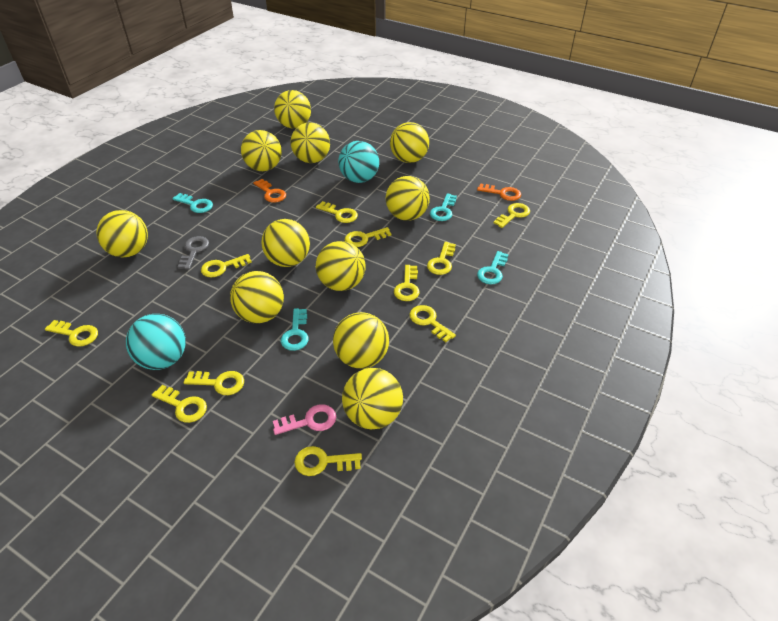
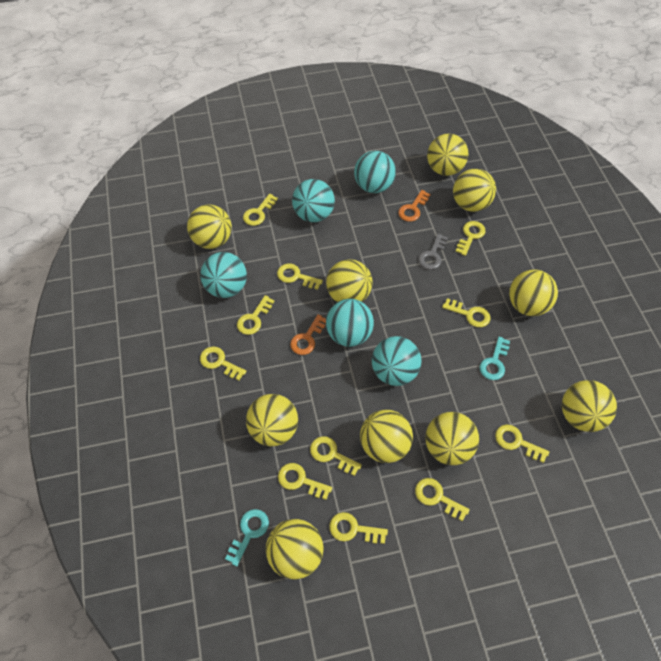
pink key: 1 -> 0
turquoise ball: 2 -> 5
turquoise key: 4 -> 2
yellow ball: 11 -> 10

